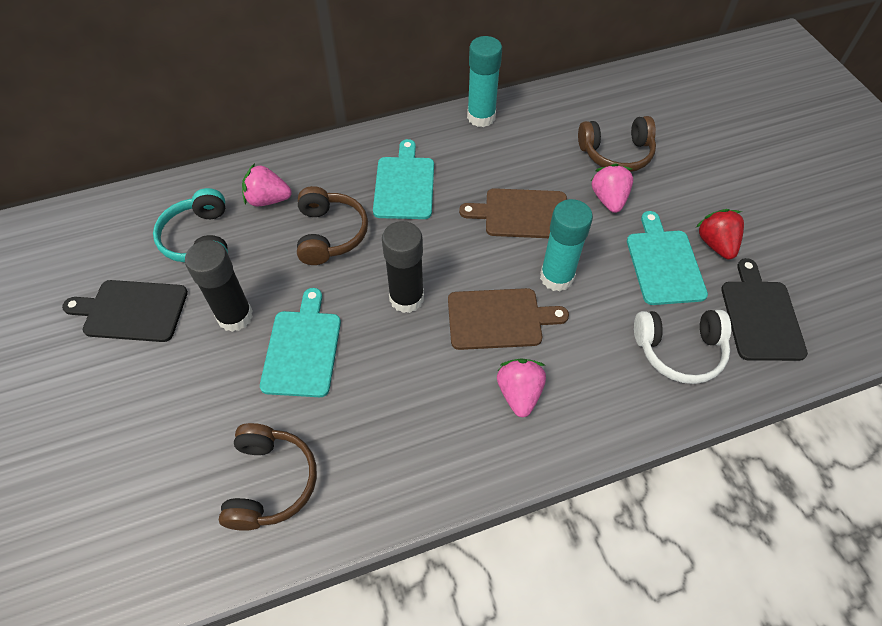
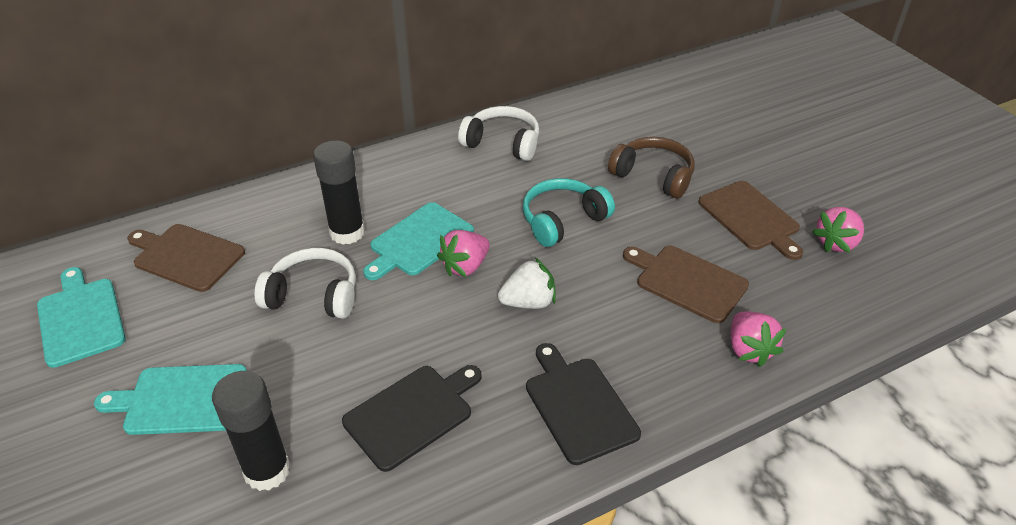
brown cutting board: 2 -> 3
brown headphones: 3 -> 1
red strawberry: 1 -> 0
turquoise glue stick: 2 -> 0
white headphones: 1 -> 2
white strawberry: 0 -> 1

